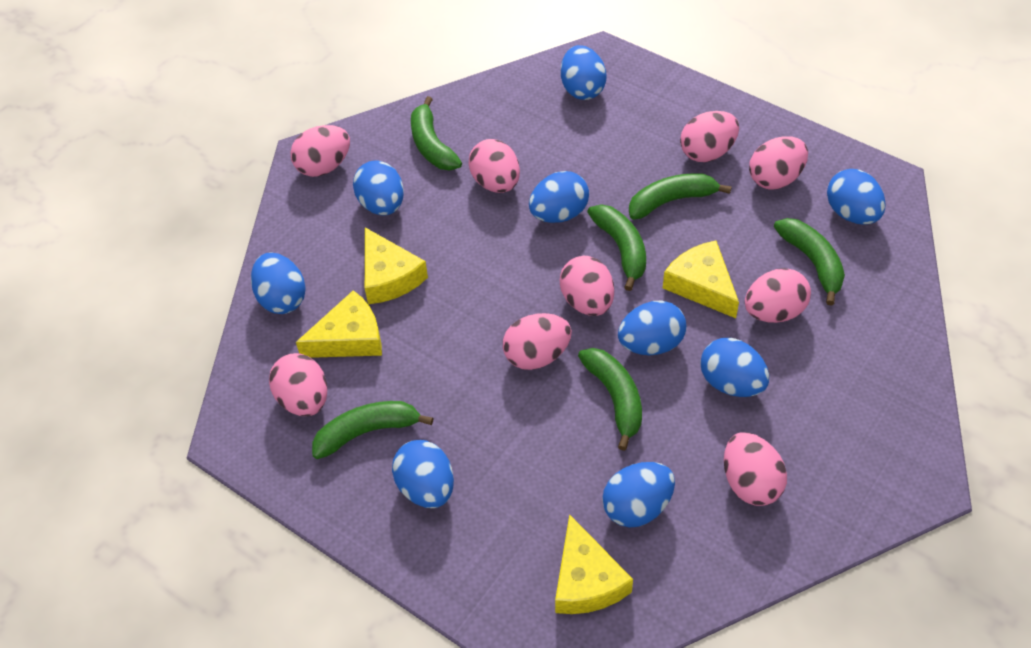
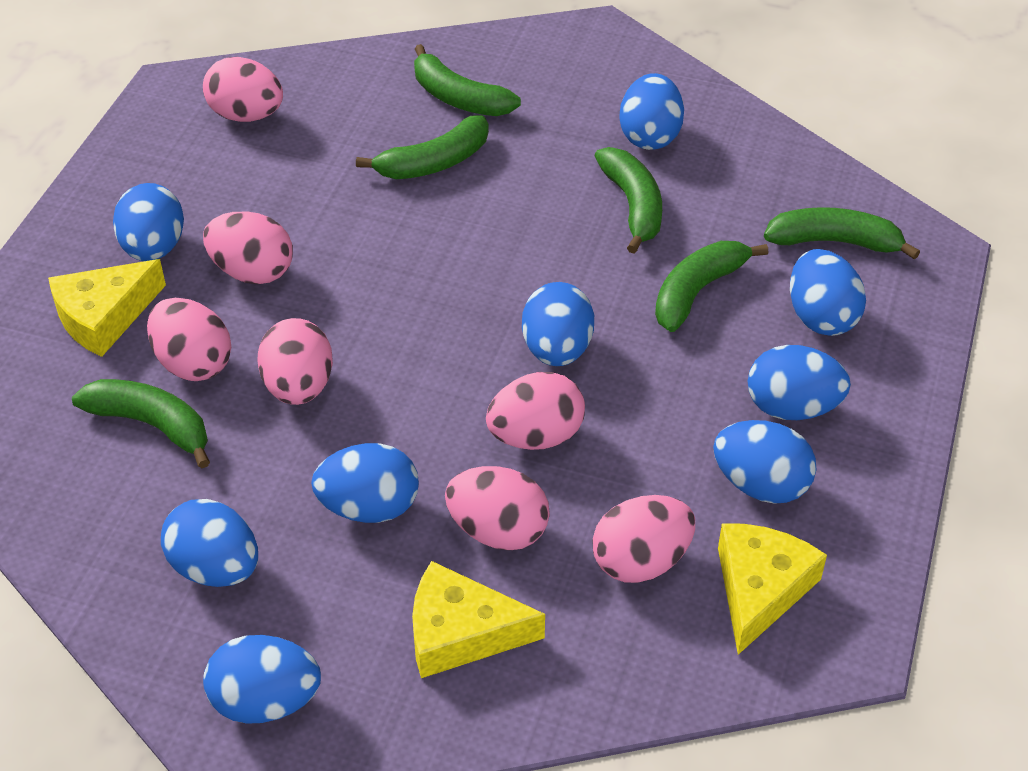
pink egg: 9 -> 7
yellow cheese: 4 -> 3

